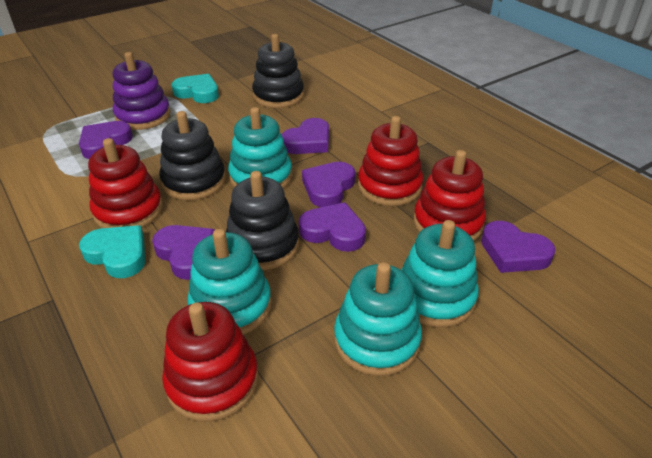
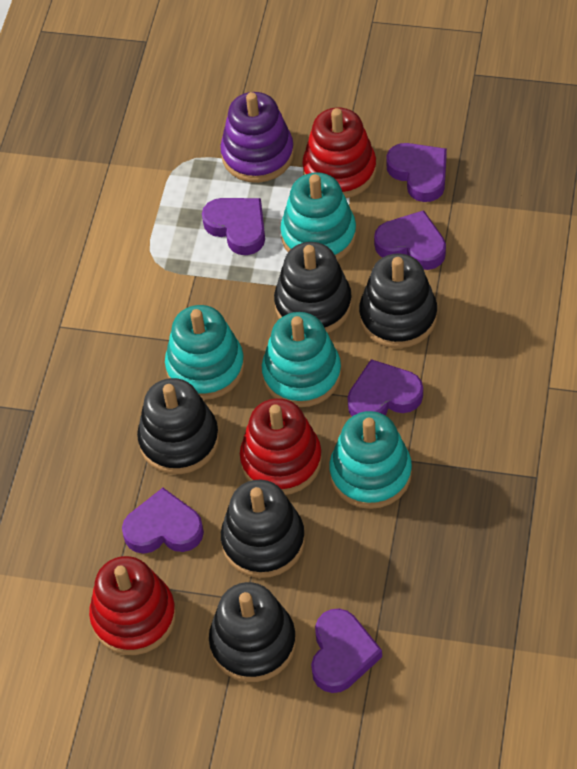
black stacking toy: 3 -> 5
red stacking toy: 4 -> 3
turquoise heart: 2 -> 0

